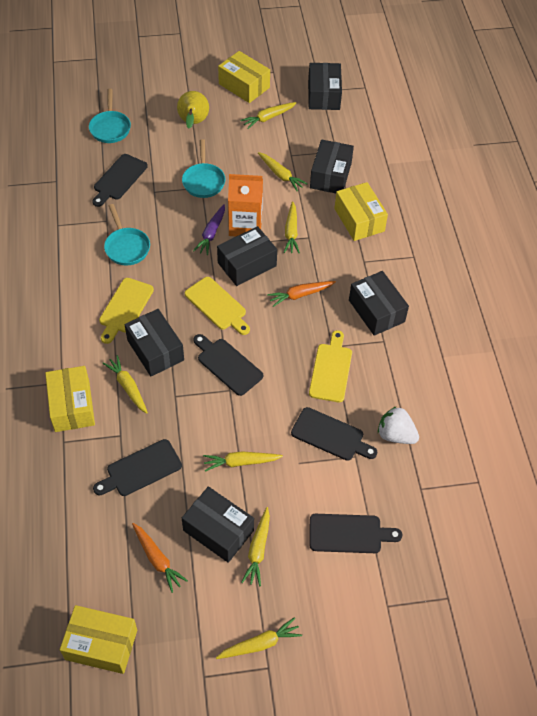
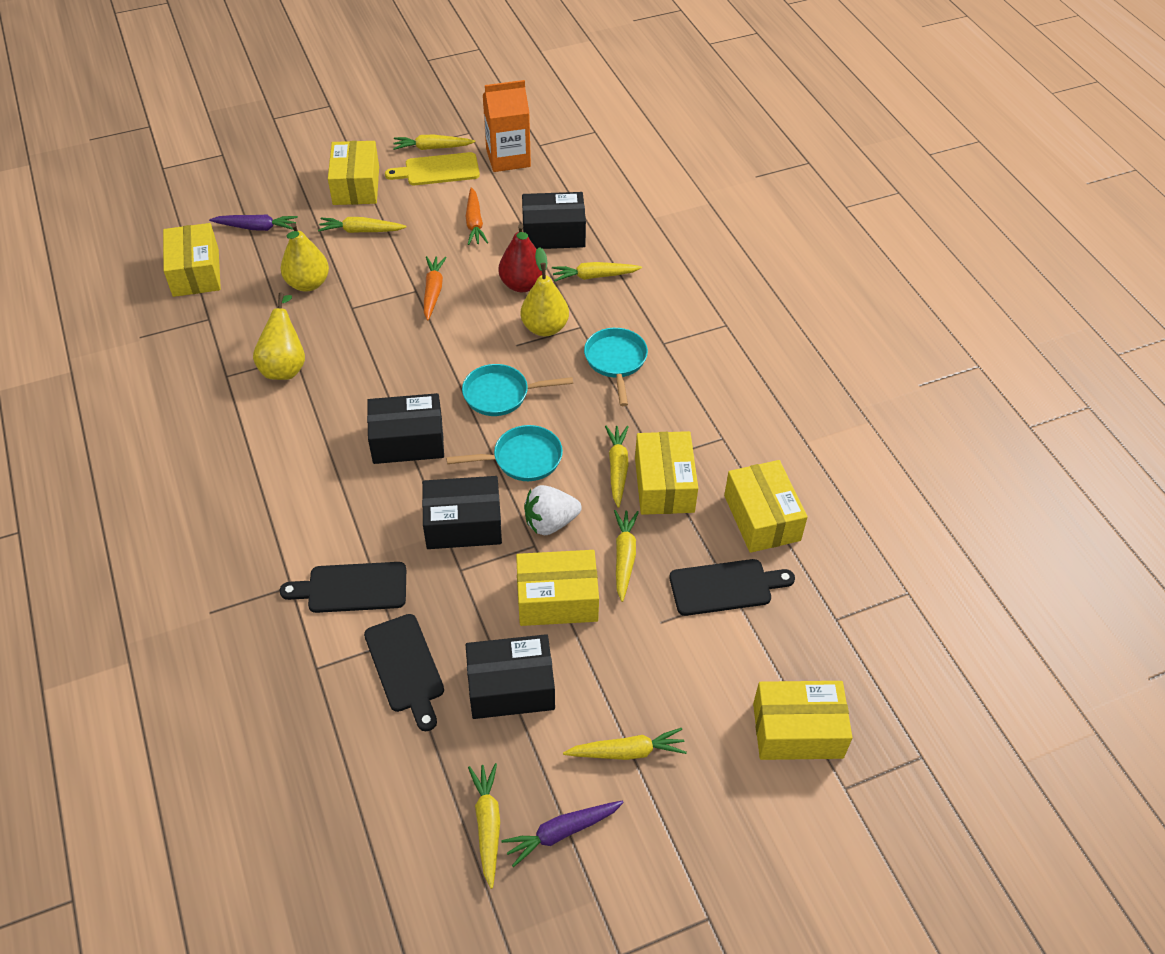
black box: 6 -> 4
black cutting board: 5 -> 3
purple carrot: 1 -> 2
red pear: 0 -> 1
yellow box: 4 -> 6
yellow cutting board: 3 -> 1
yellow pear: 1 -> 3

